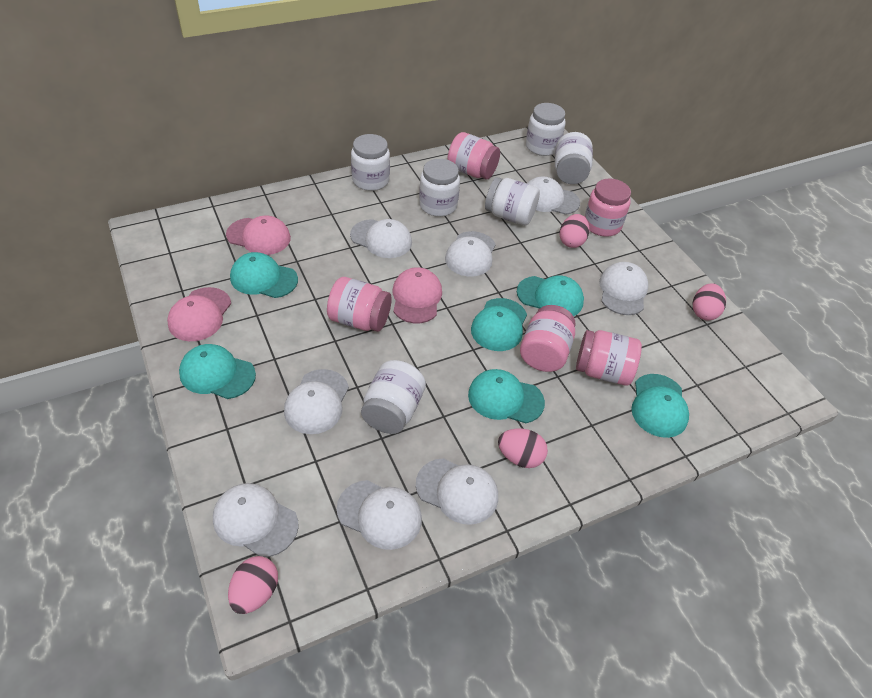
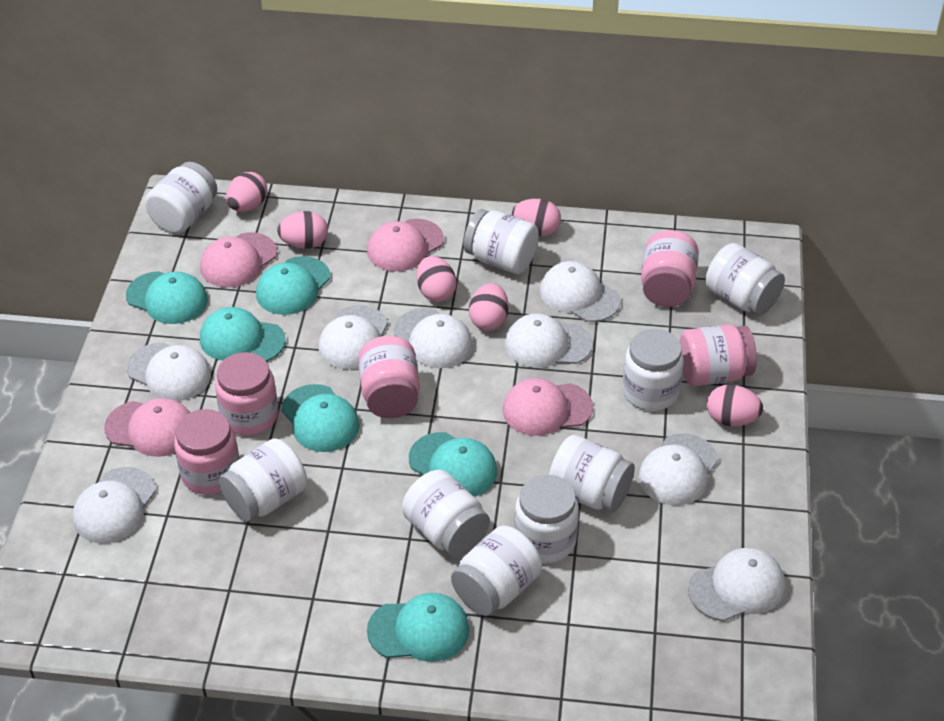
pink cap: 3 -> 4
pink egg: 4 -> 6
white jar: 6 -> 9

